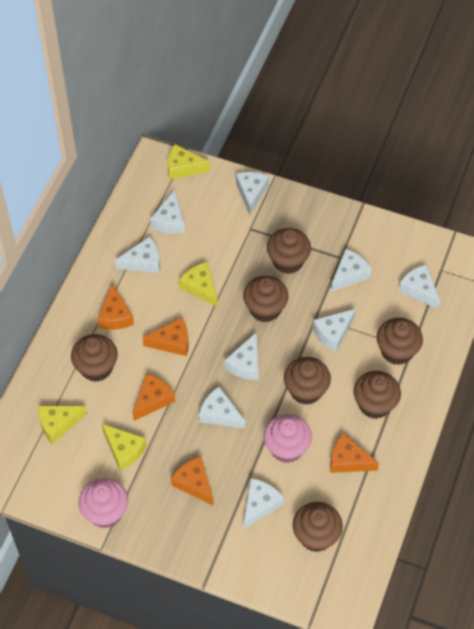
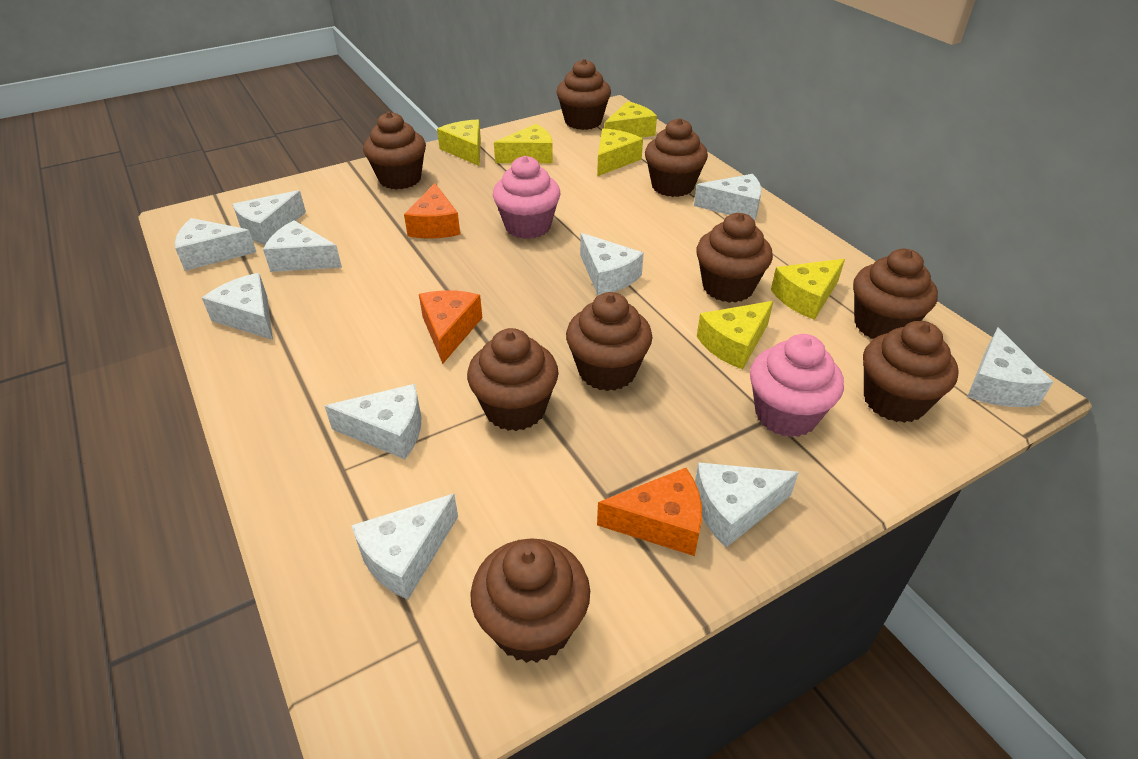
brown cupcake: 7 -> 9
orange cheese: 5 -> 3
white cheese: 9 -> 10
yellow cheese: 4 -> 6

